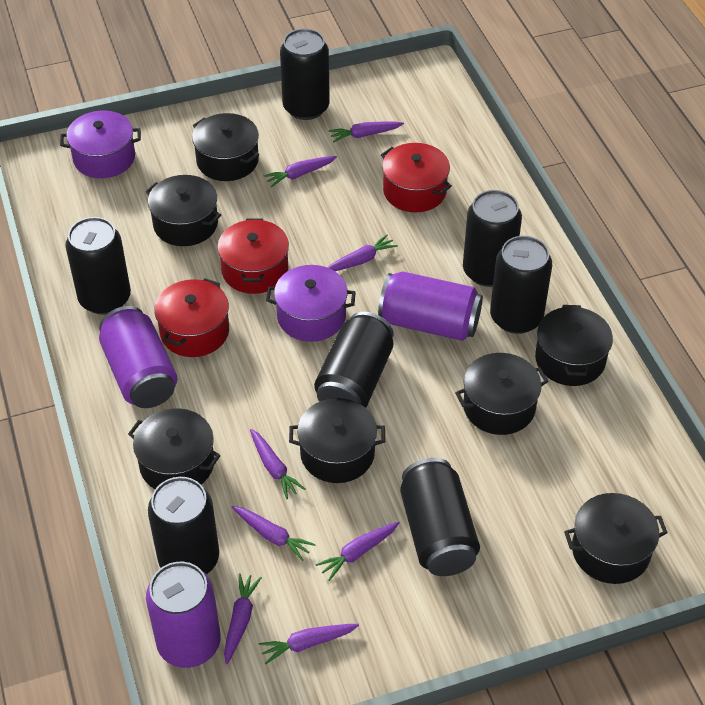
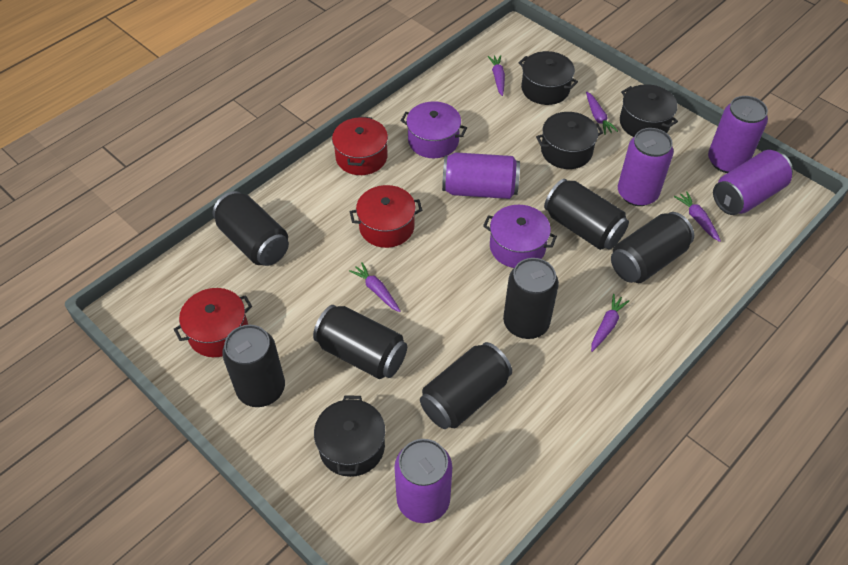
black pot: 7 -> 4
purple can: 3 -> 5
purple carrot: 8 -> 5

